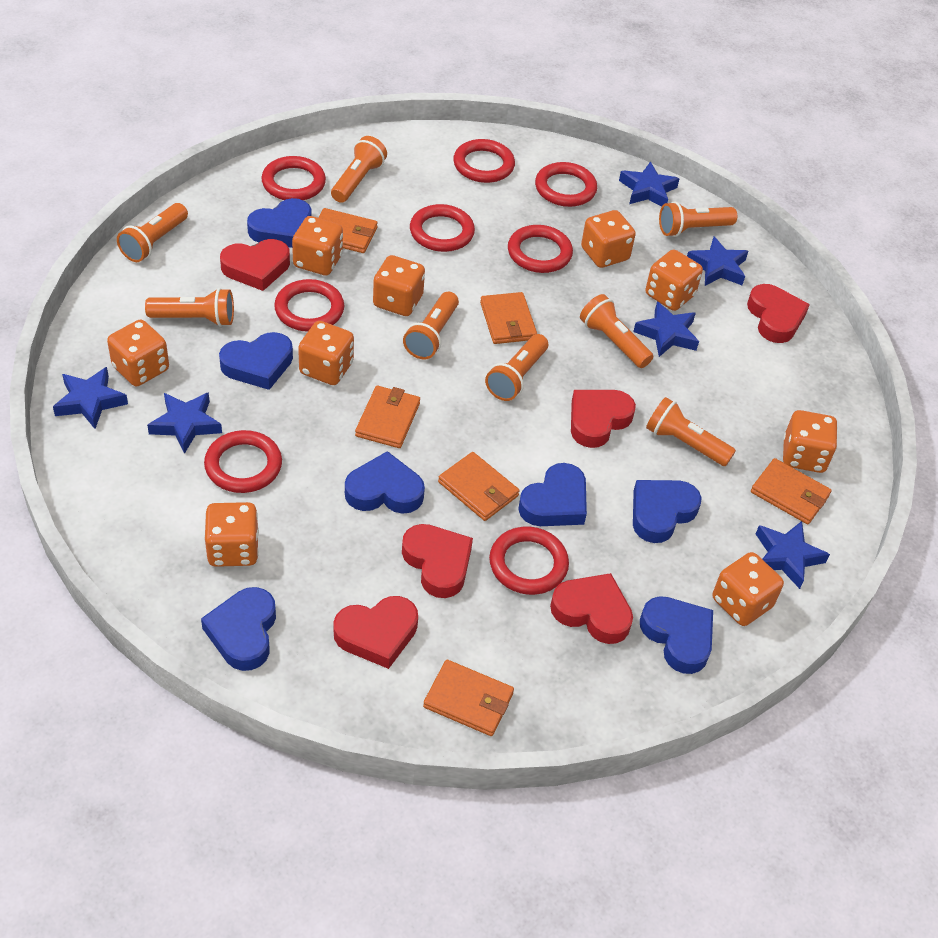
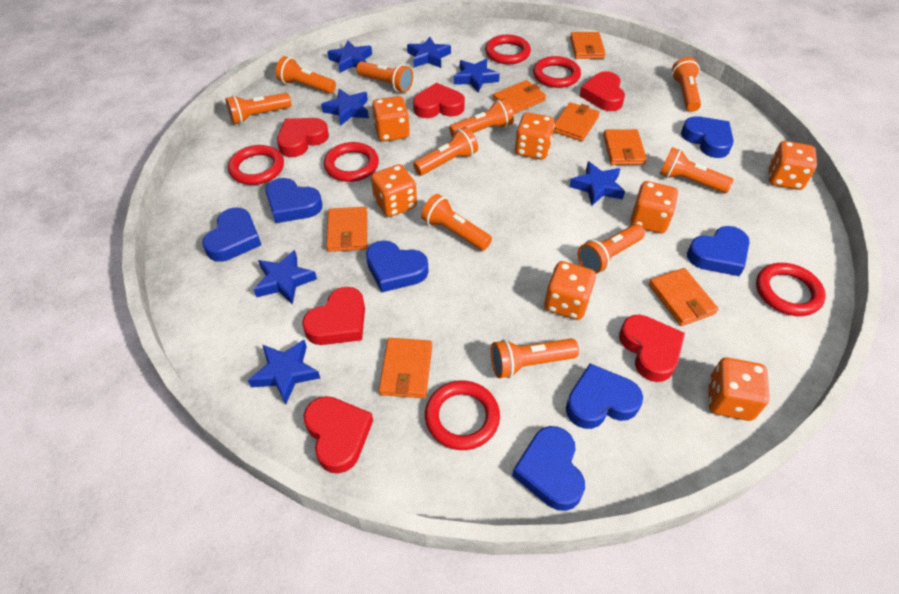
blue star: 6 -> 7
orange dice: 9 -> 7
orange flashlight: 8 -> 10
orange wallet: 6 -> 7
red ring: 8 -> 6

